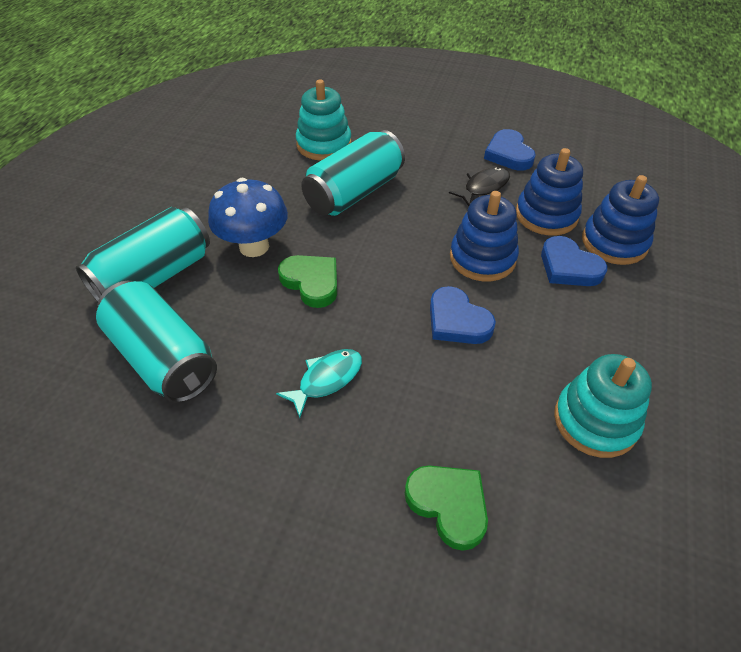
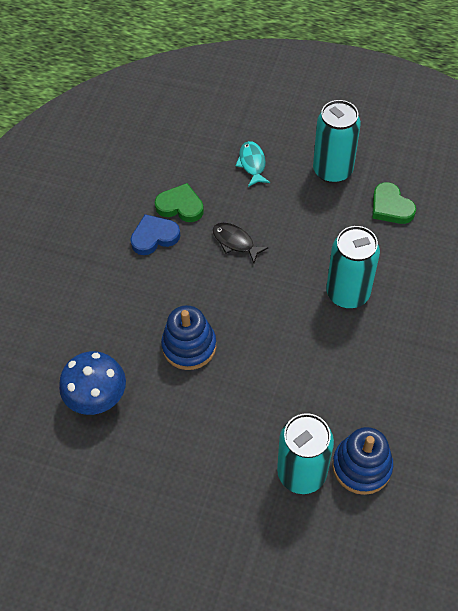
blue heart: 3 -> 1
blue stacking toy: 3 -> 2
turquoise stacking toy: 2 -> 0

